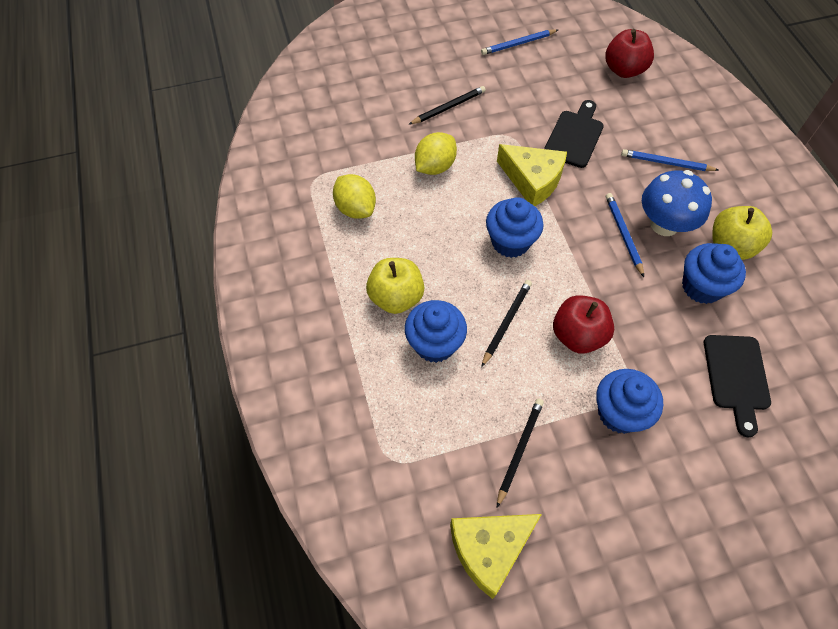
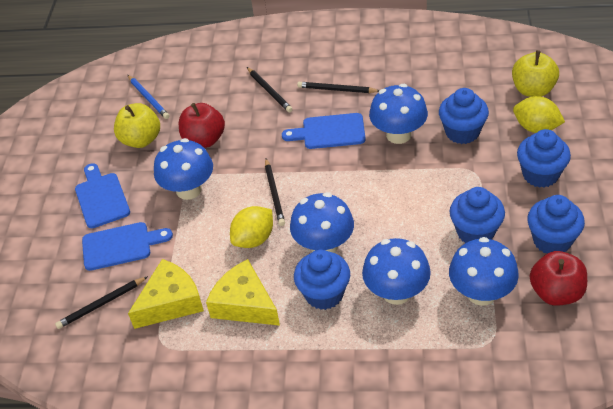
black cutting board: 2 -> 0
black pencil: 3 -> 4
blue cupcake: 4 -> 5
blue cutting board: 0 -> 3
blue mushroom: 1 -> 5
blue pencil: 3 -> 1

